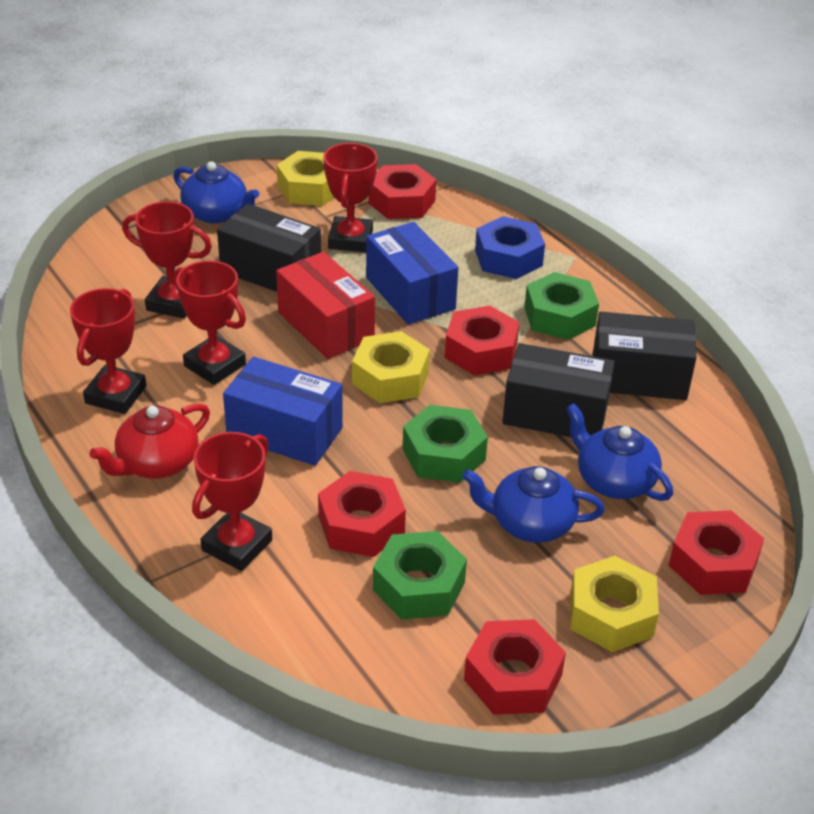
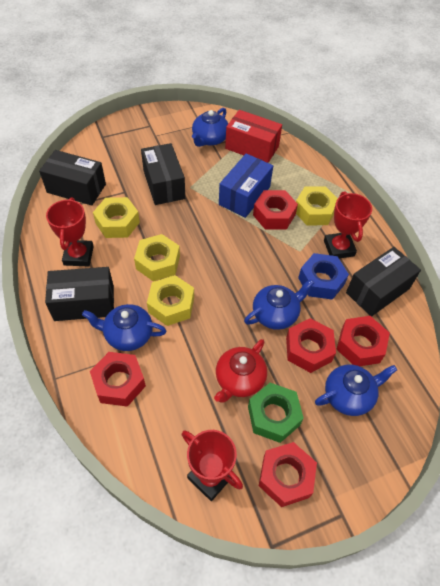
black box: 3 -> 4
blue box: 2 -> 1
blue teapot: 3 -> 4
green nut: 3 -> 1
red trophy: 5 -> 3
yellow nut: 3 -> 4

